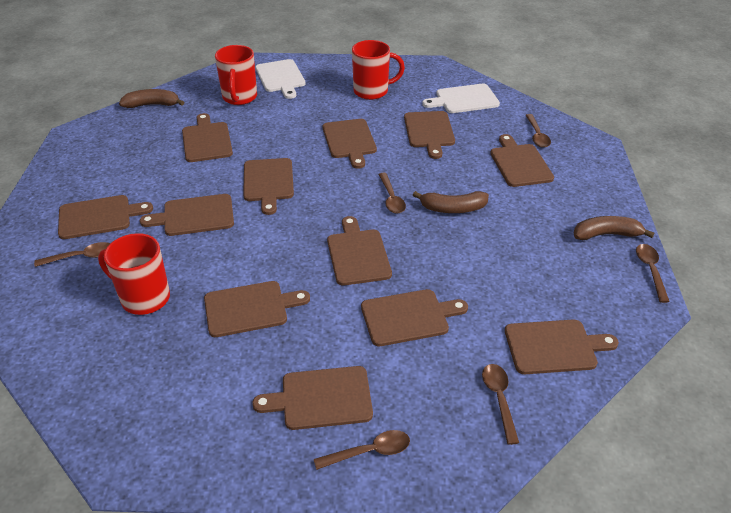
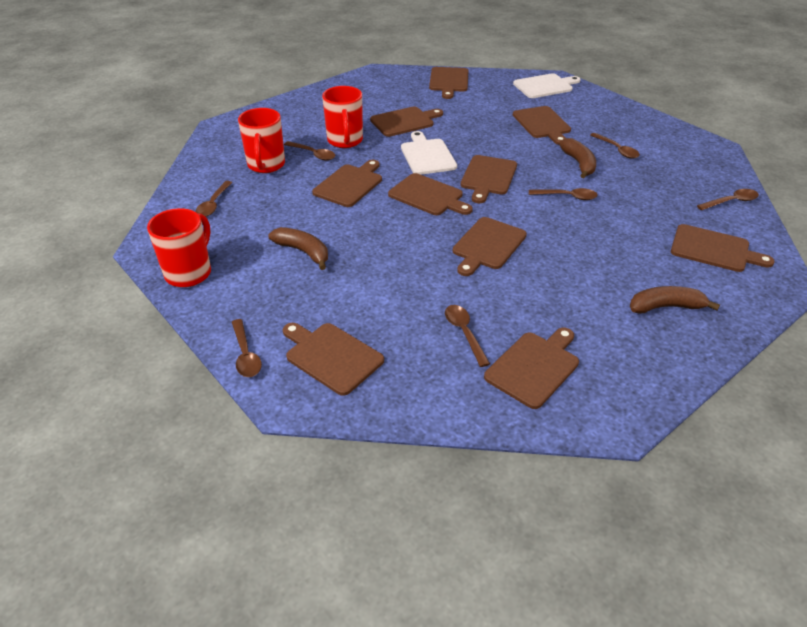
brown cutting board: 12 -> 10
brown spoon: 6 -> 7

